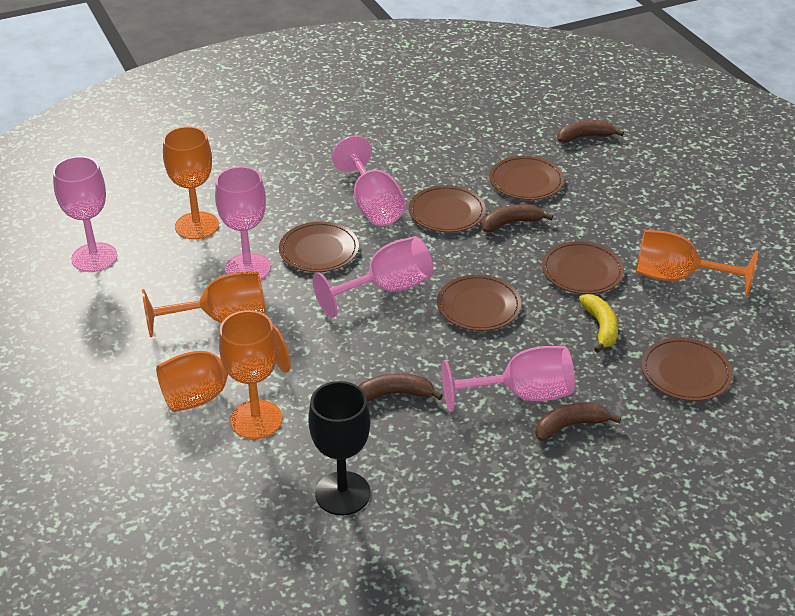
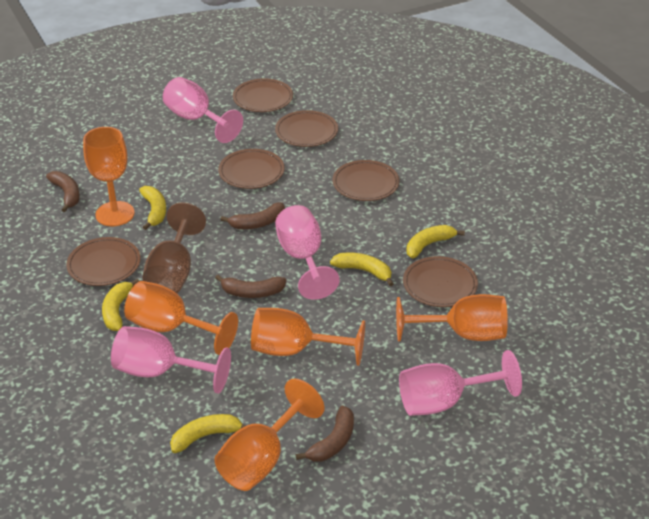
black goblet: 1 -> 0
brown goblet: 0 -> 1
pink goblet: 5 -> 4
yellow banana: 1 -> 5

